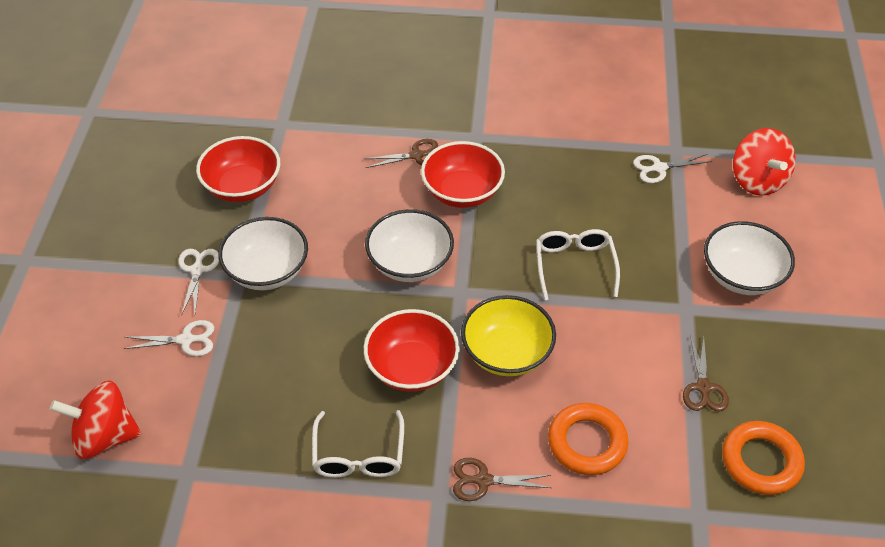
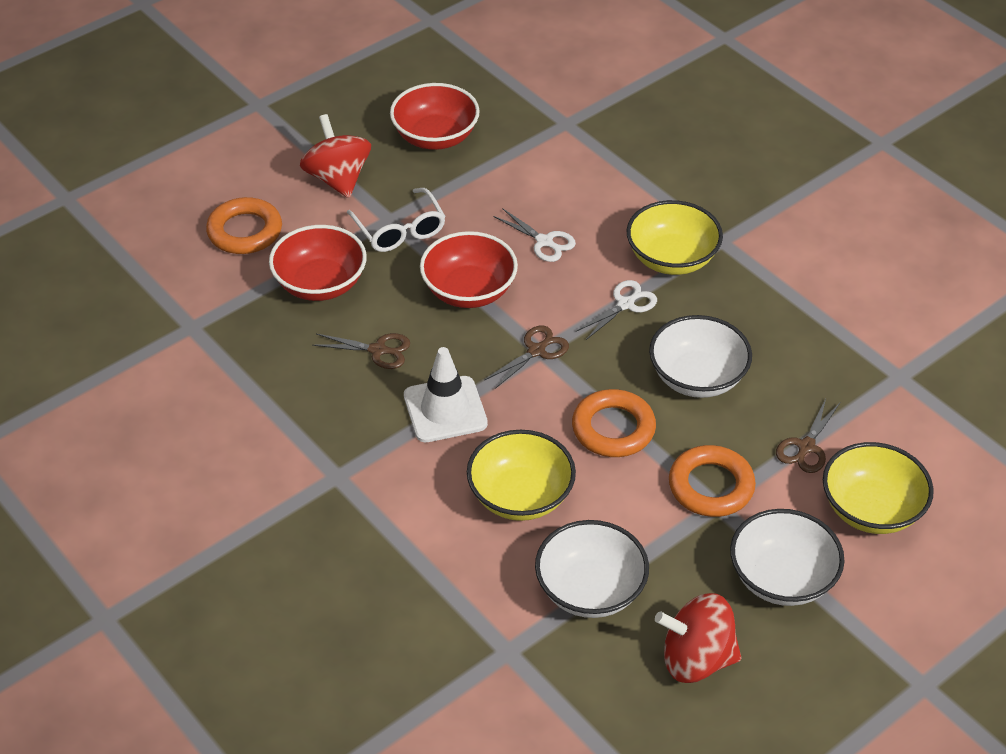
orange ring: 2 -> 3
white glasses: 2 -> 1
white scissors: 3 -> 2
white traffic cone: 0 -> 1
yellow bowl: 1 -> 3

